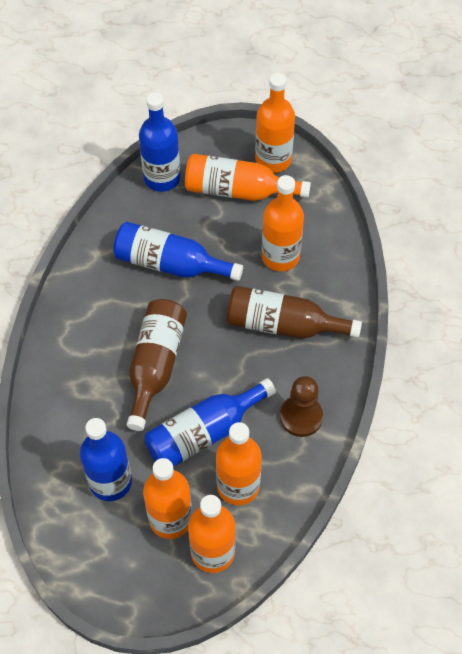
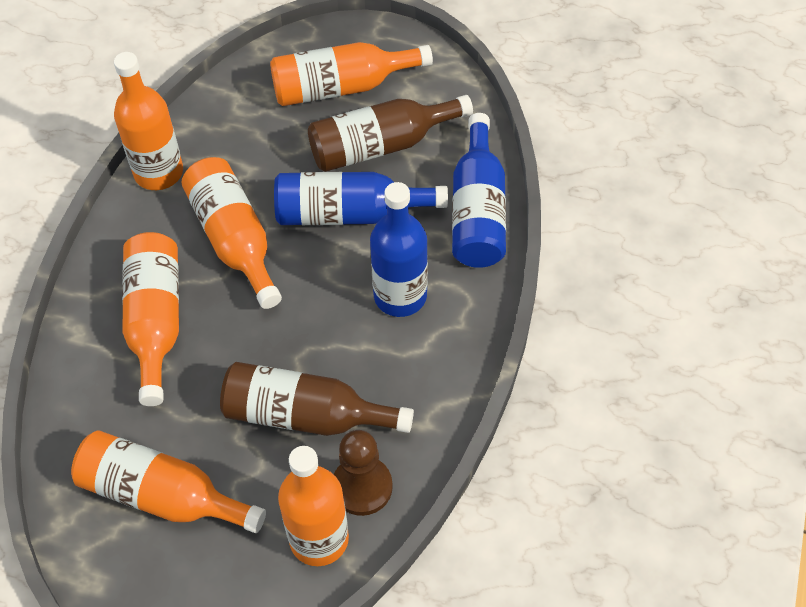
blue bottle: 4 -> 3

